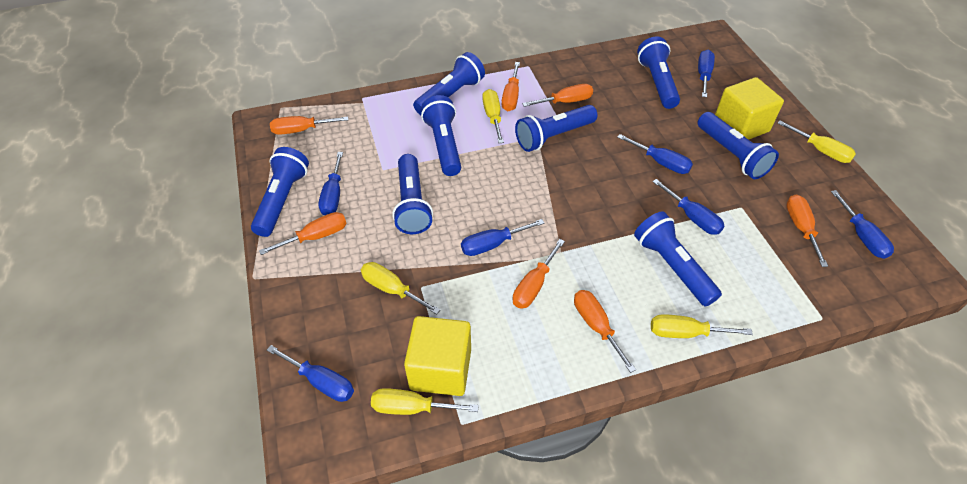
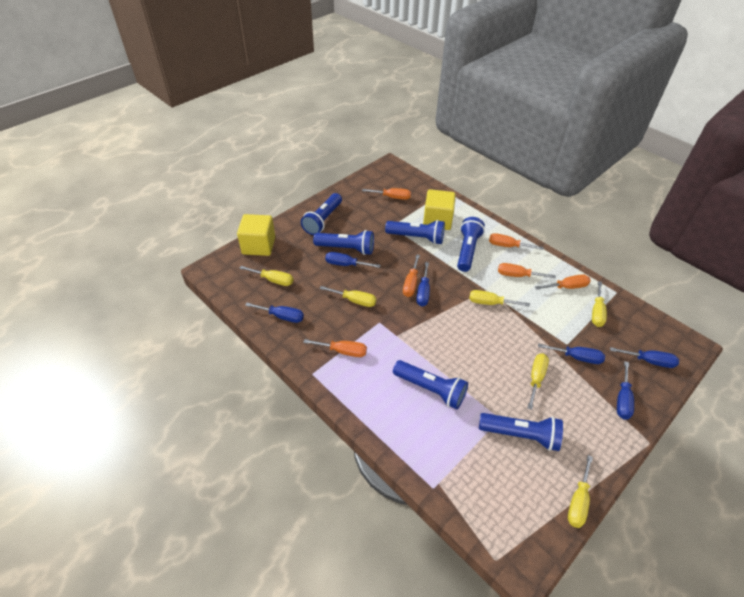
blue flashlight: 8 -> 6
blue screwdriver: 7 -> 6
orange screwdriver: 7 -> 6
yellow screwdriver: 5 -> 6

